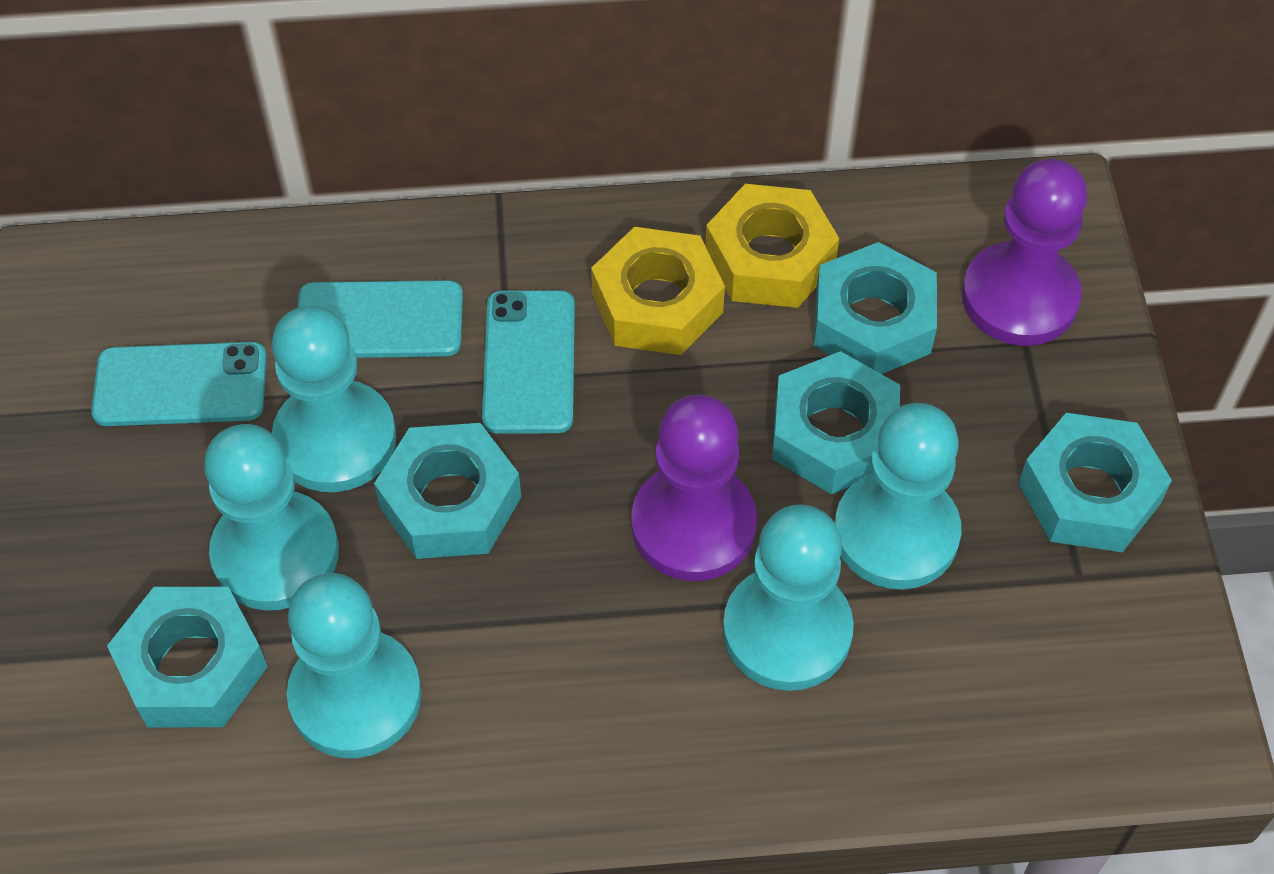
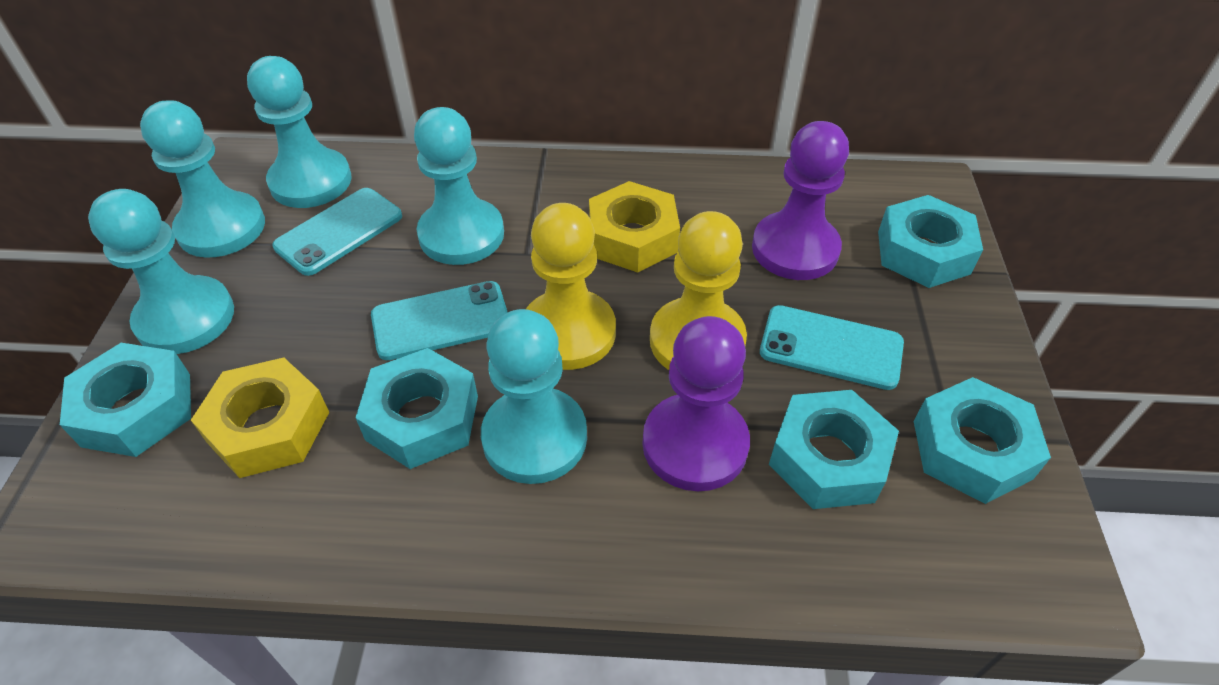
yellow pawn: 0 -> 2

